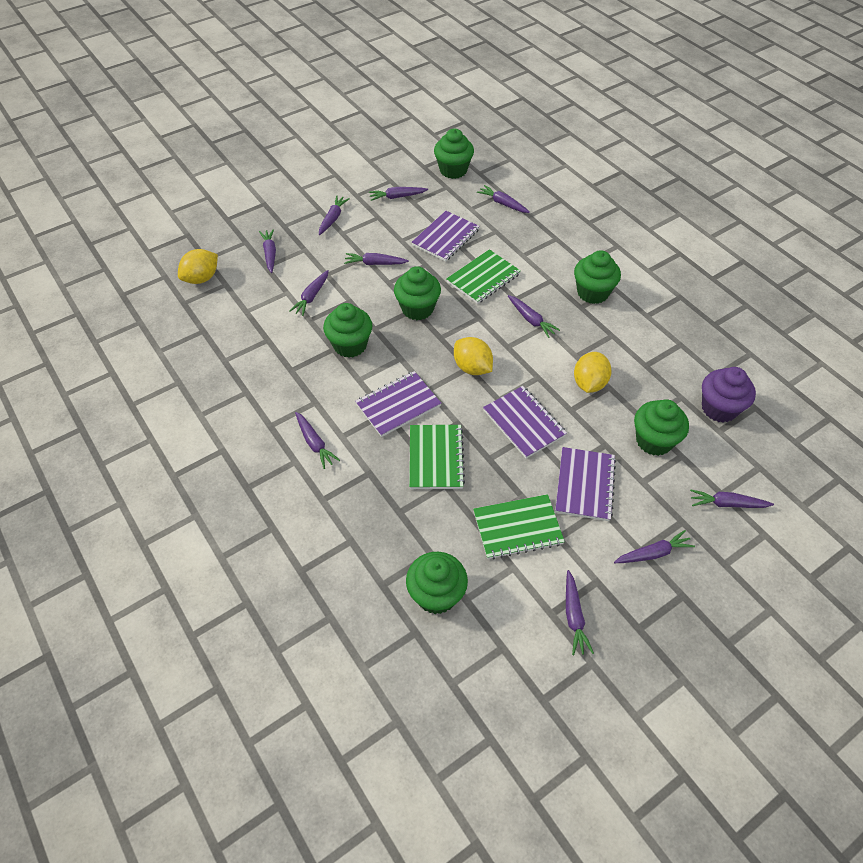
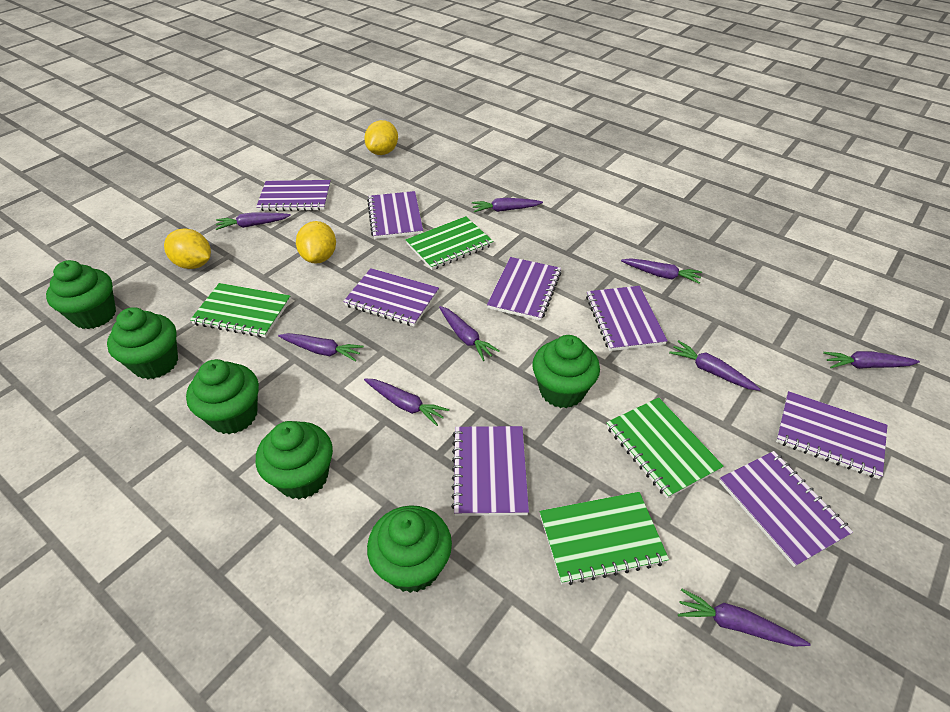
green notebook: 3 -> 4
purple carrot: 11 -> 9
purple cupcake: 1 -> 0
purple notebook: 4 -> 8

